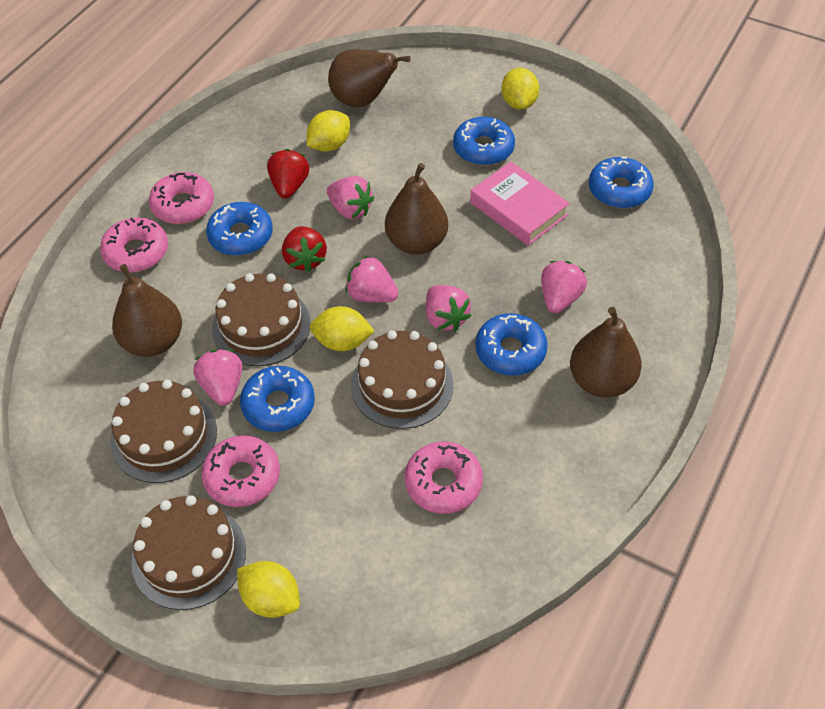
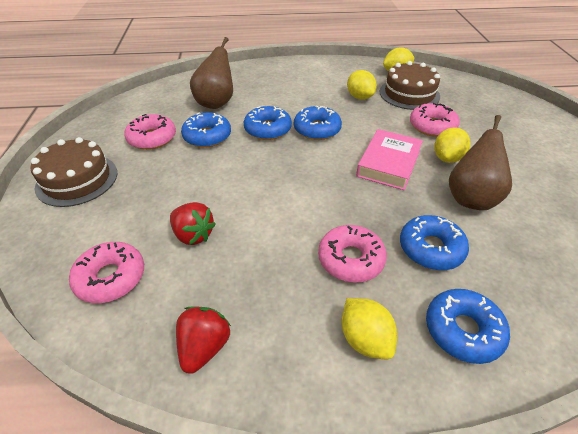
brown cake: 4 -> 2
brown pear: 4 -> 2
pink strawberry: 5 -> 0

